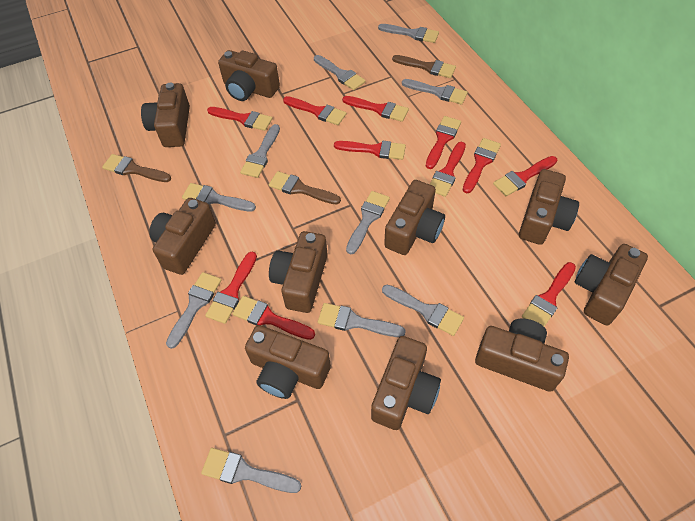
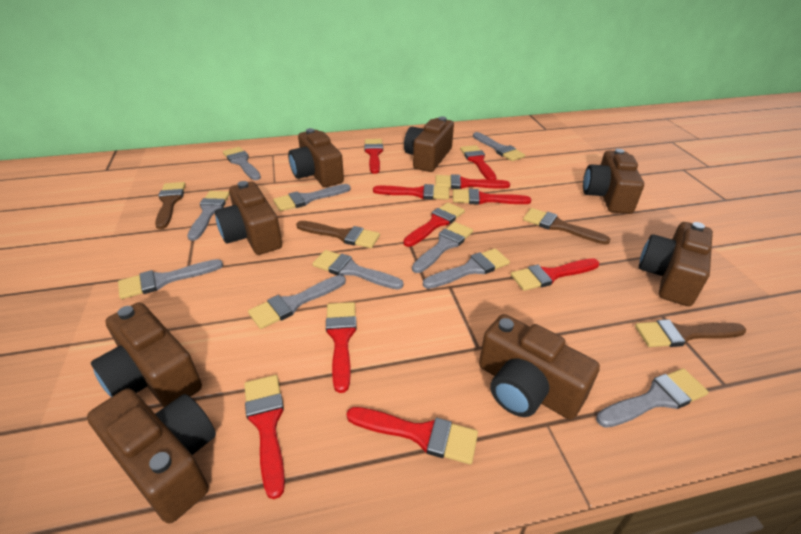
brown brush: 3 -> 4
brown camera: 10 -> 8
red brush: 11 -> 10

